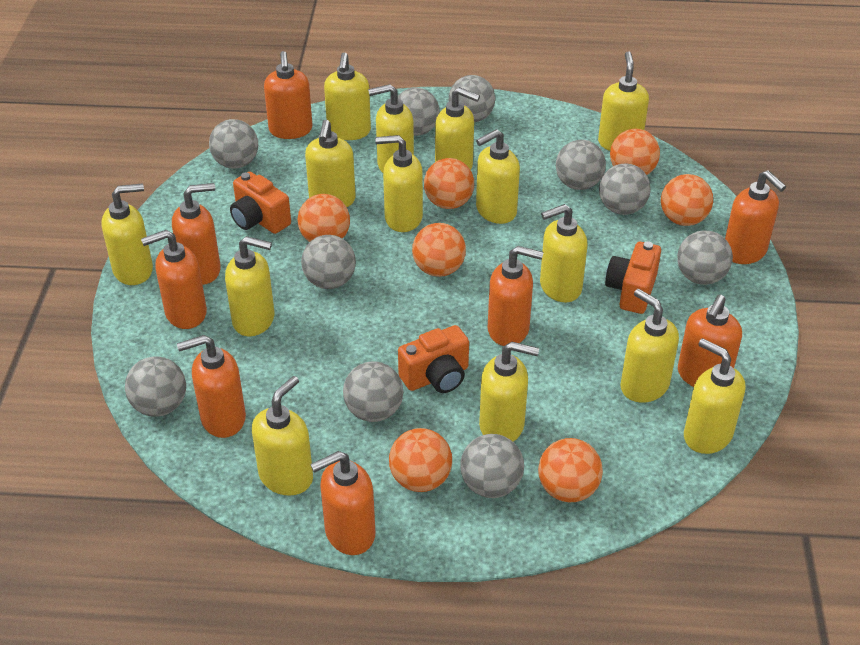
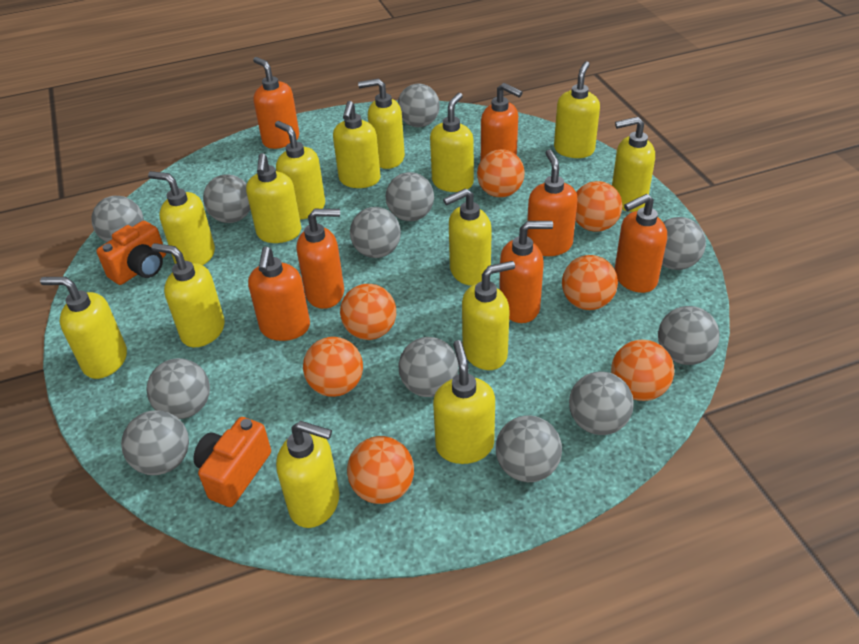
grey ball: 10 -> 12
orange camera: 3 -> 2
orange soap dispenser: 8 -> 7

